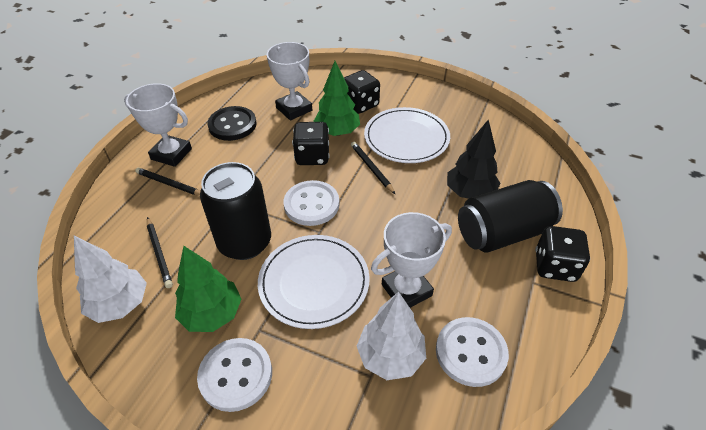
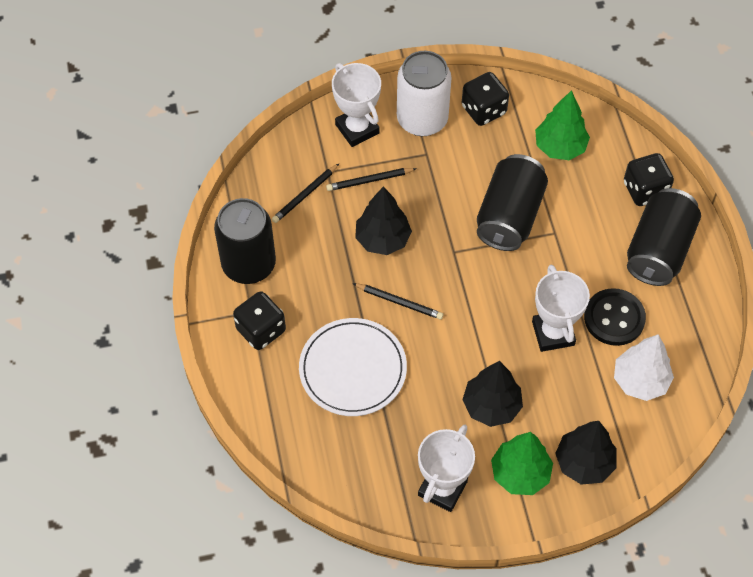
black can: 2 -> 3
black tree: 1 -> 3
white button: 3 -> 0
white can: 0 -> 1
white plate: 2 -> 1
white tree: 2 -> 1

